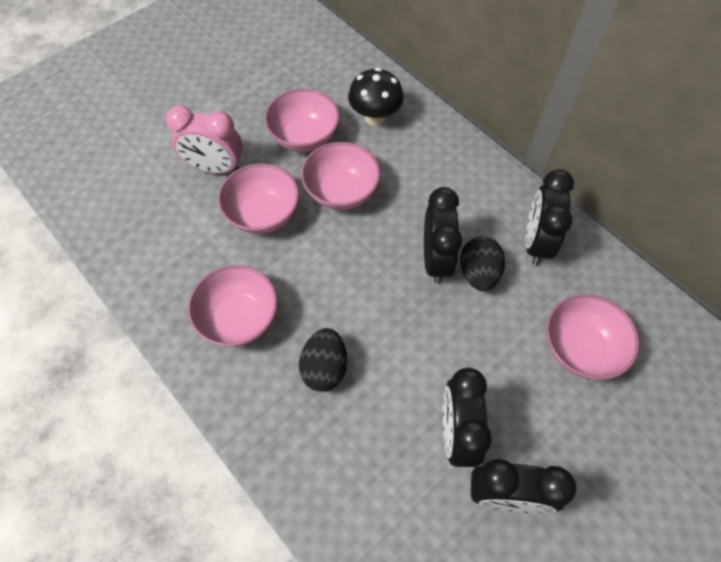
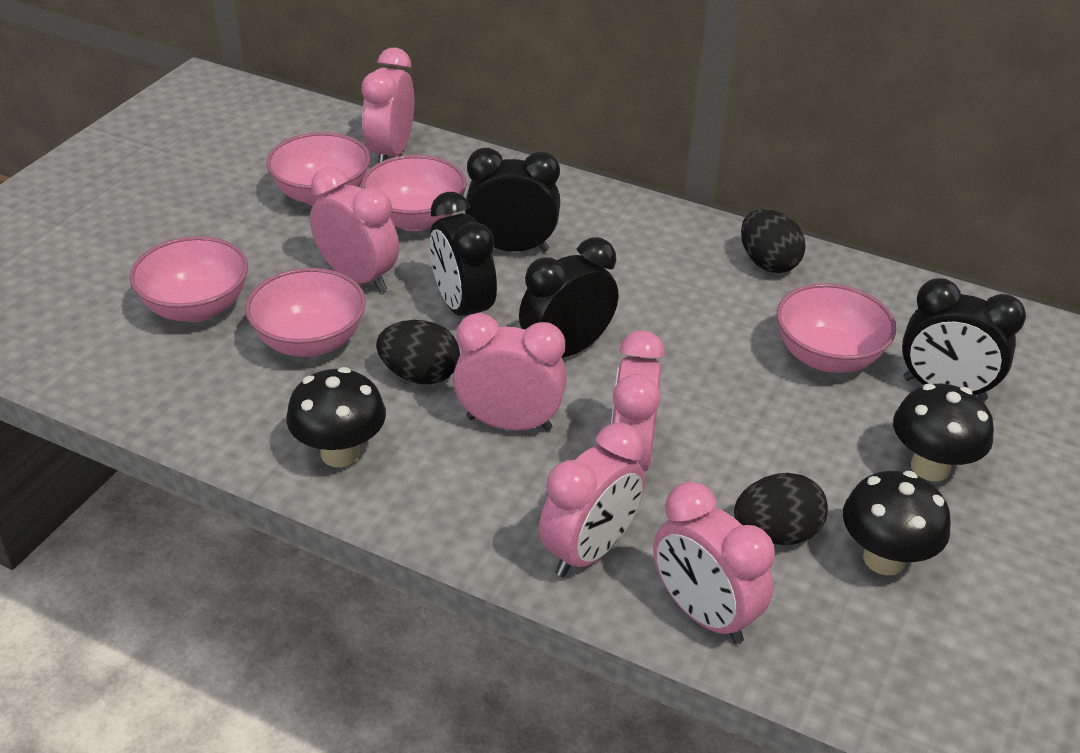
black egg: 2 -> 3
black mushroom: 1 -> 3
pink clock: 1 -> 6

